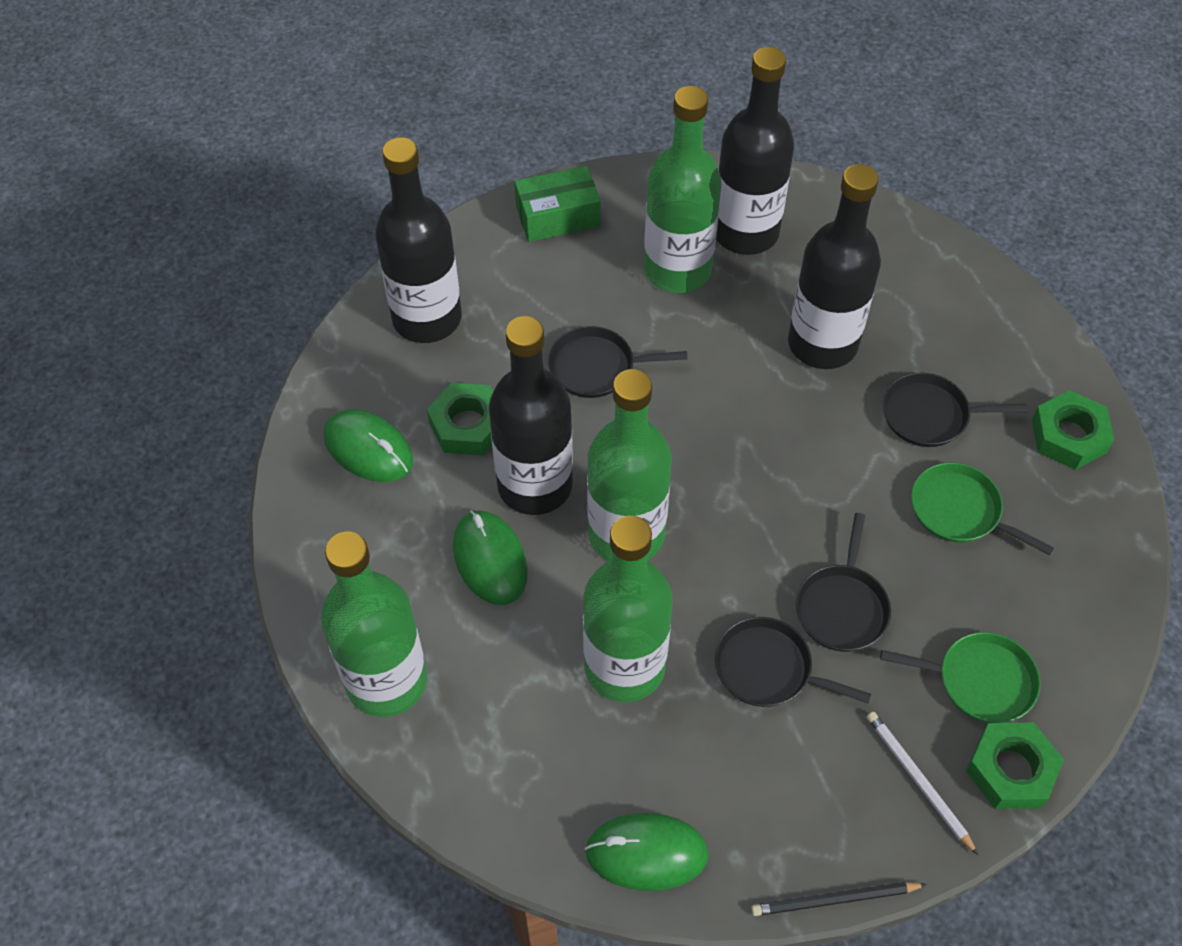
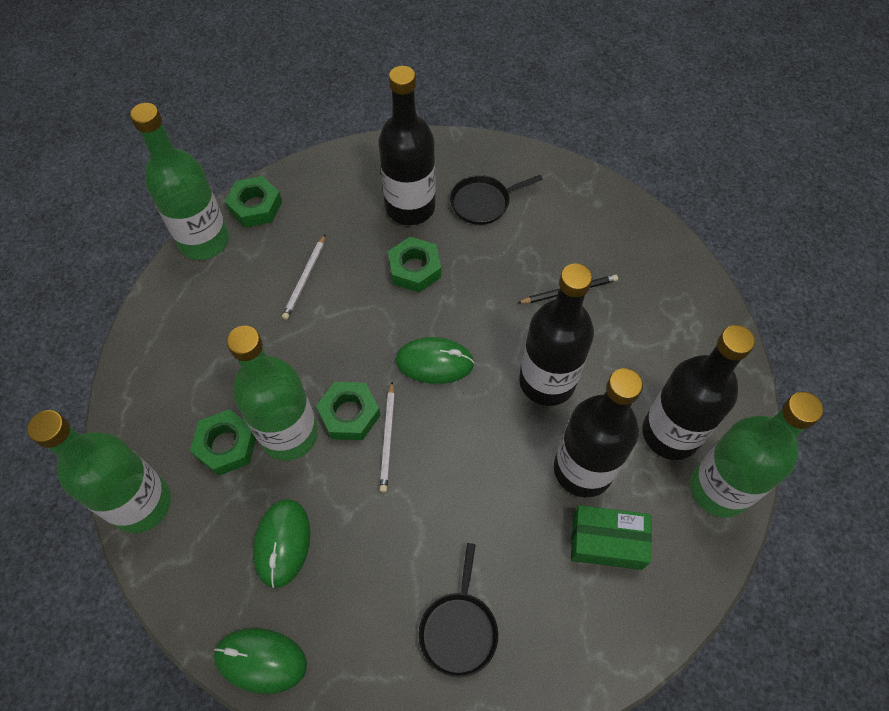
black pan: 4 -> 2
green nut: 3 -> 4
green pan: 2 -> 0
white pencil: 1 -> 2

